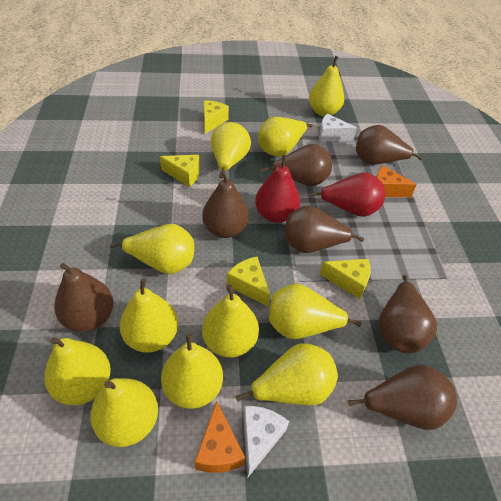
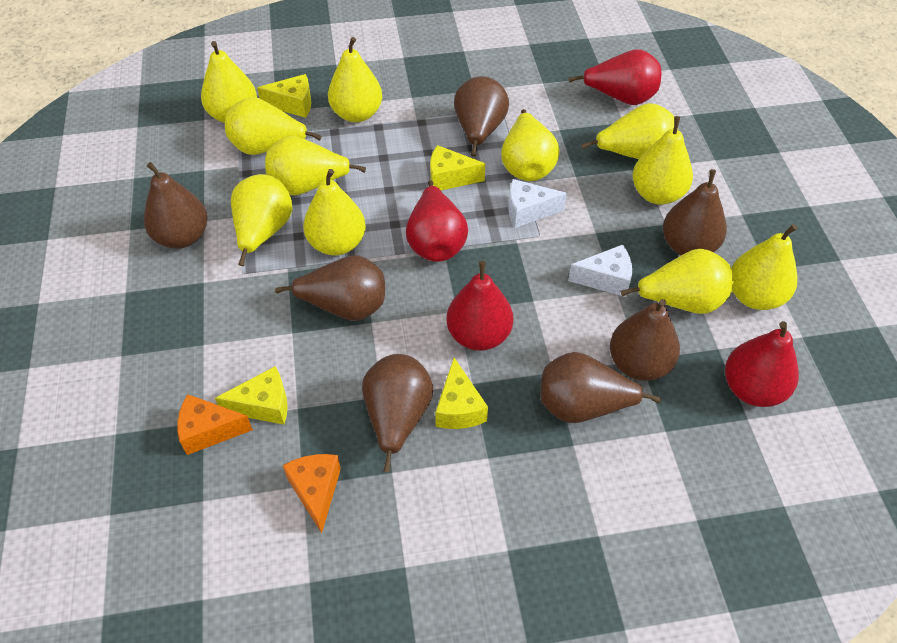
red pear: 2 -> 4

